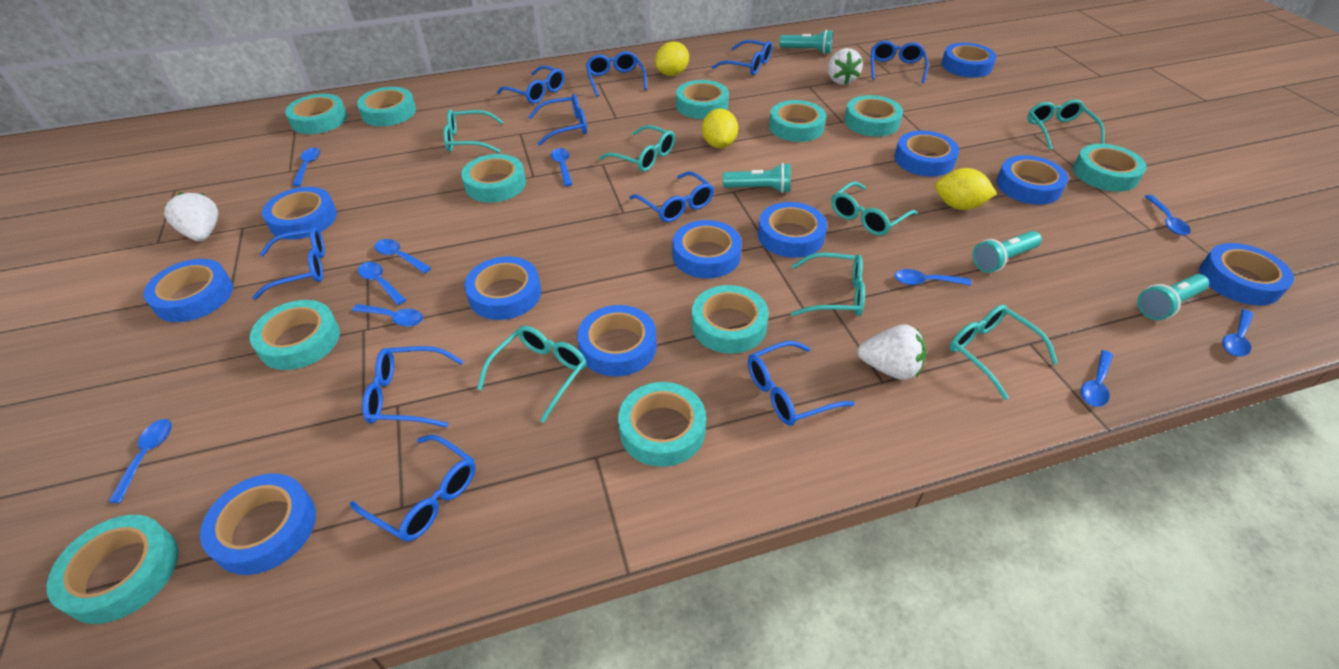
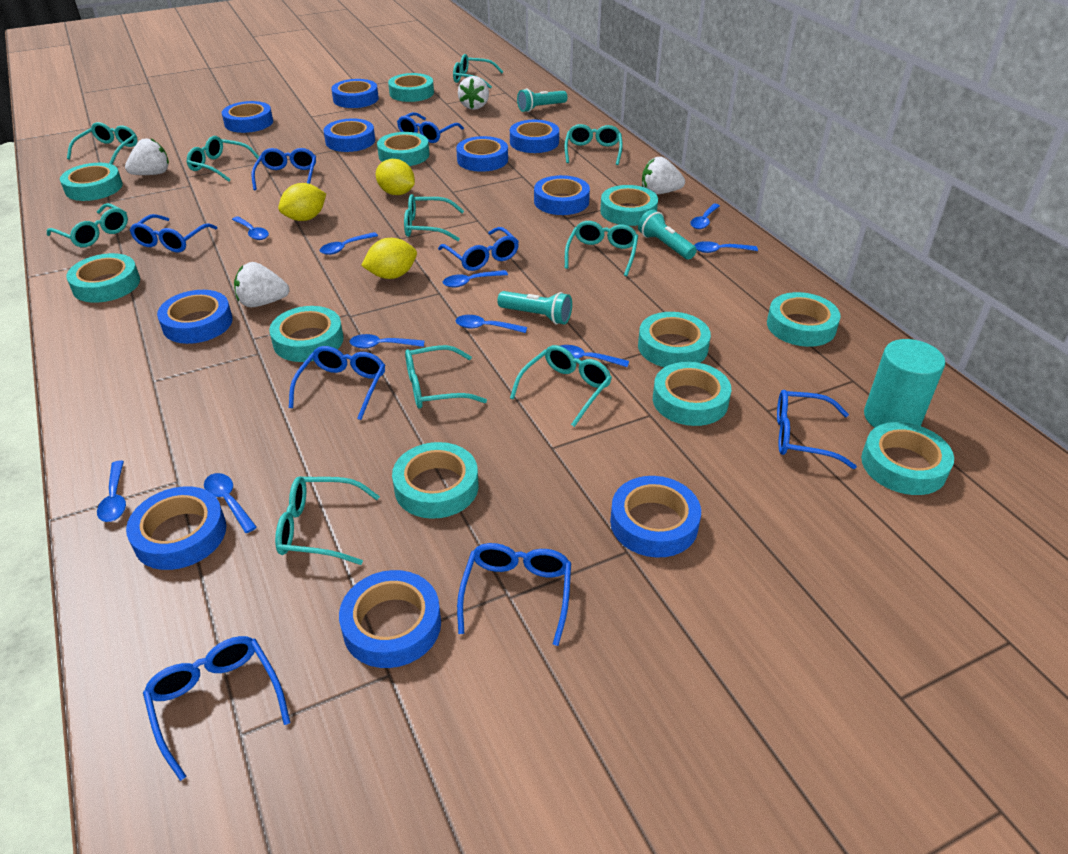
blue glasses: 10 -> 8
blue tape: 11 -> 10
turquoise cylinder: 0 -> 1
turquoise flashlight: 4 -> 3
turquoise glasses: 7 -> 10
white strawberry: 3 -> 4

